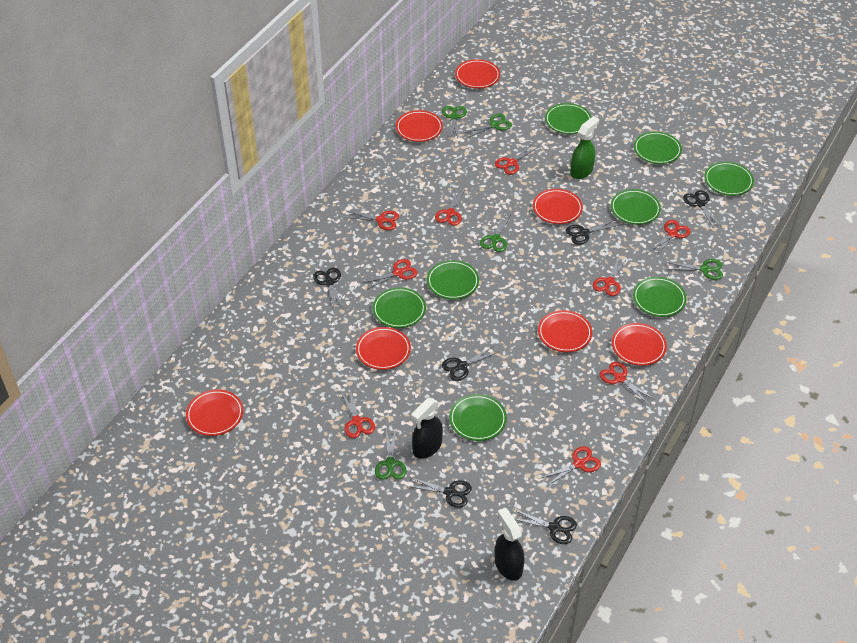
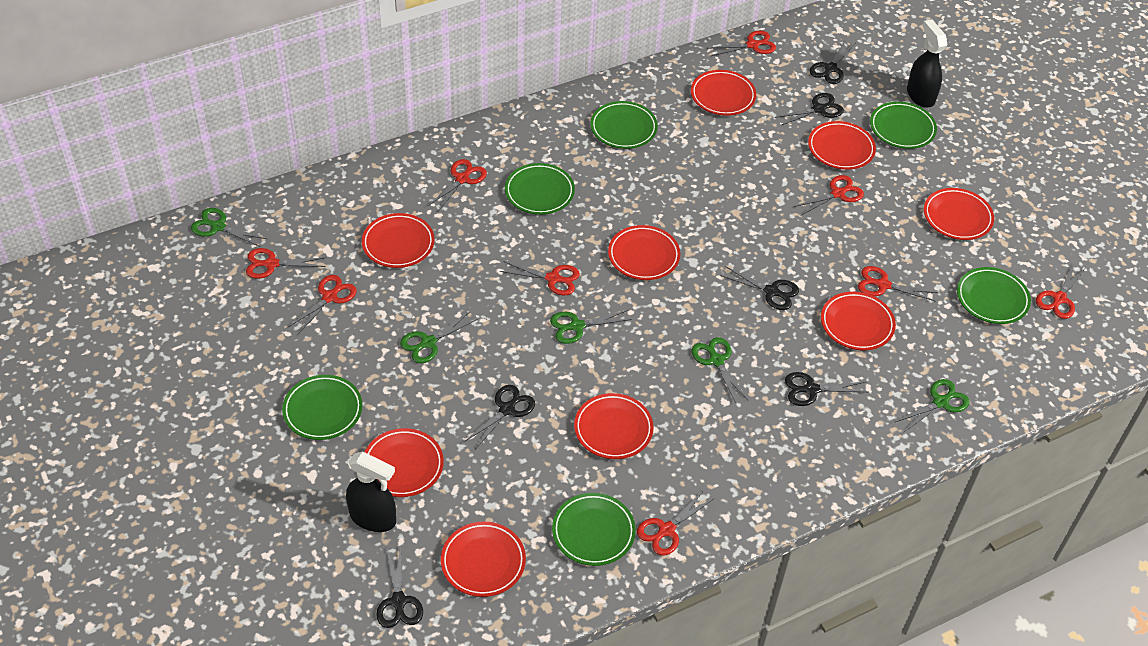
green plate: 8 -> 6
green spray bottle: 1 -> 0
red plate: 7 -> 9

